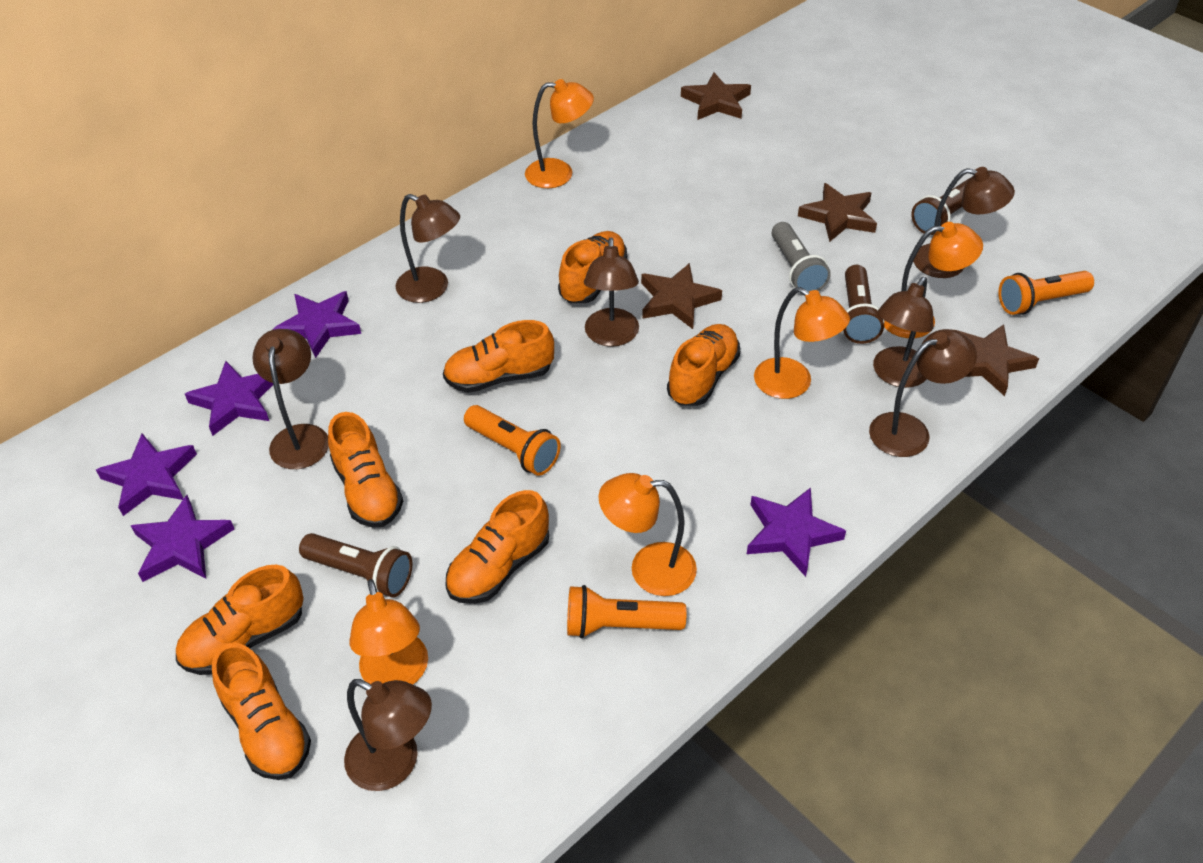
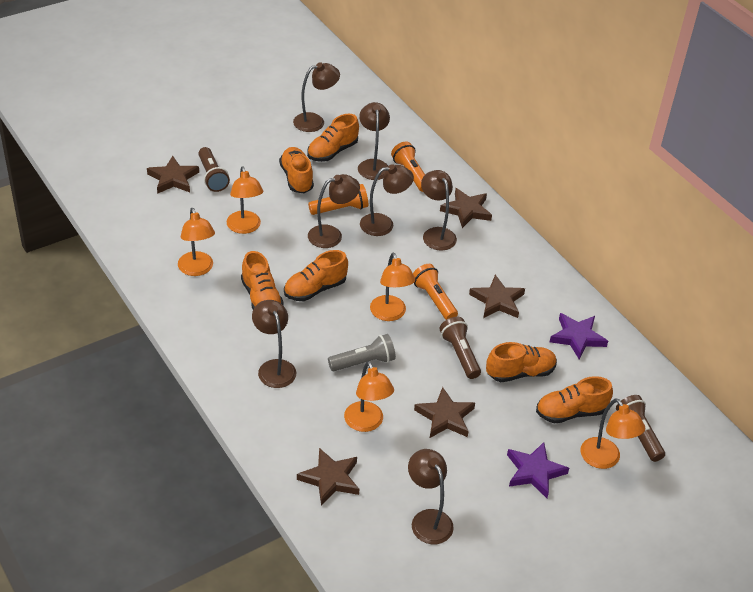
brown star: 4 -> 5
orange shoe: 7 -> 6
purple star: 5 -> 2

